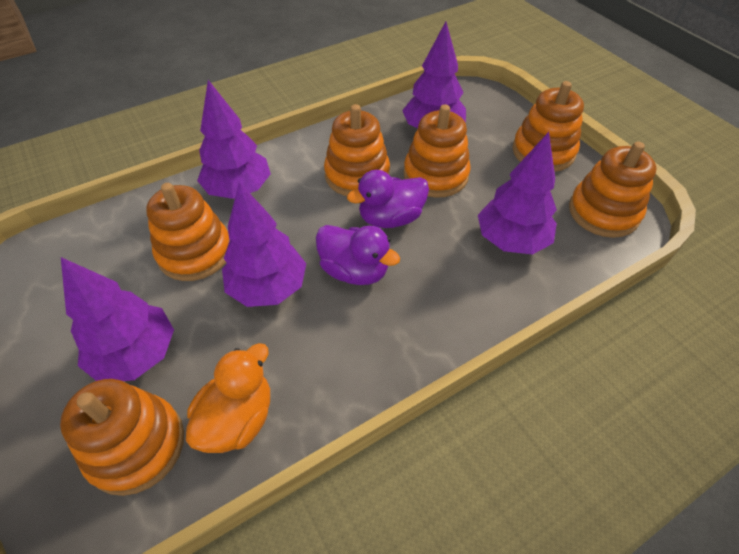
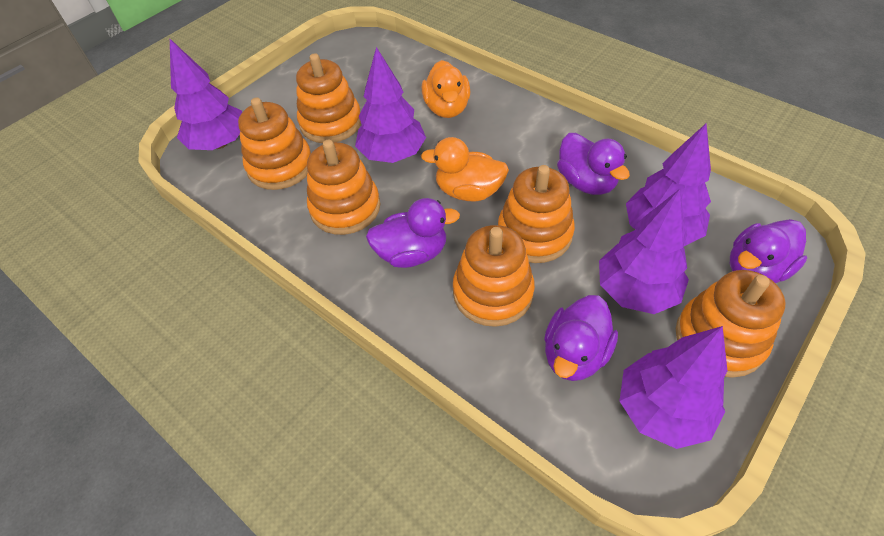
orange duck: 1 -> 2
purple duck: 2 -> 4

